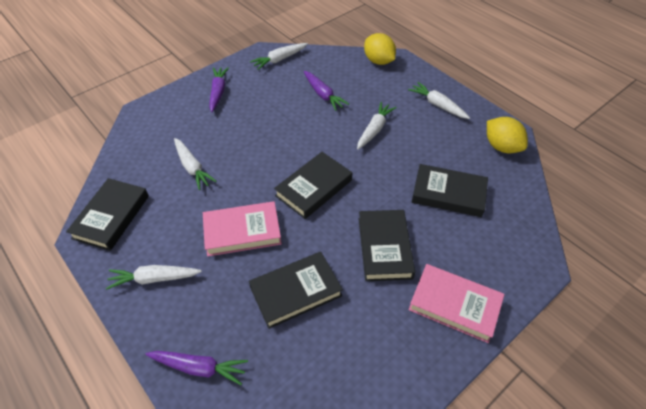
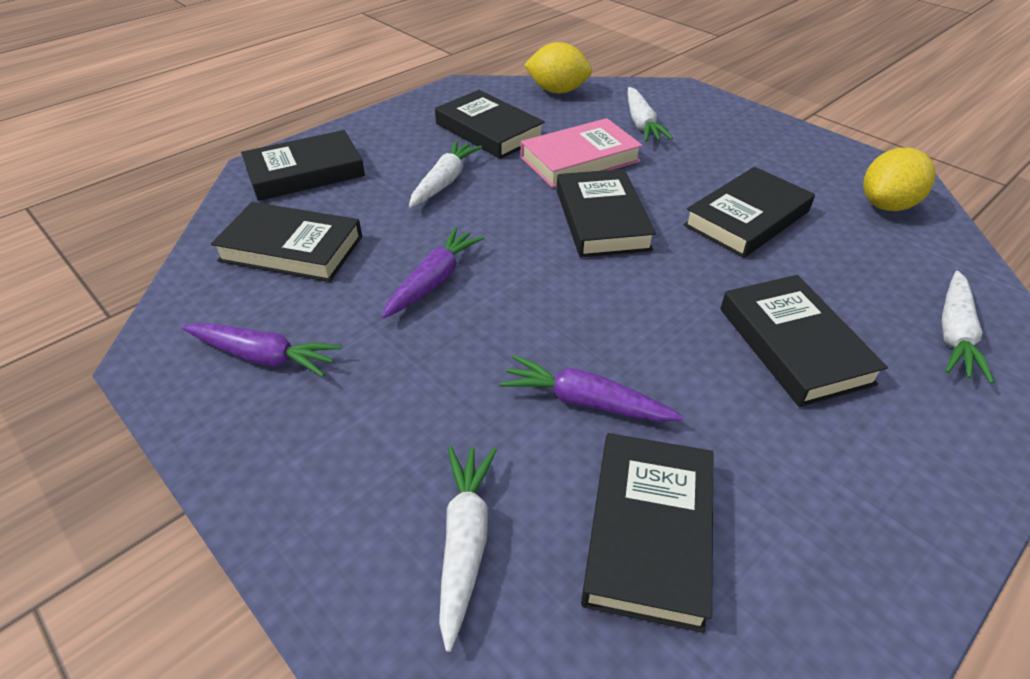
black book: 5 -> 7
pink book: 2 -> 1
white carrot: 5 -> 4

